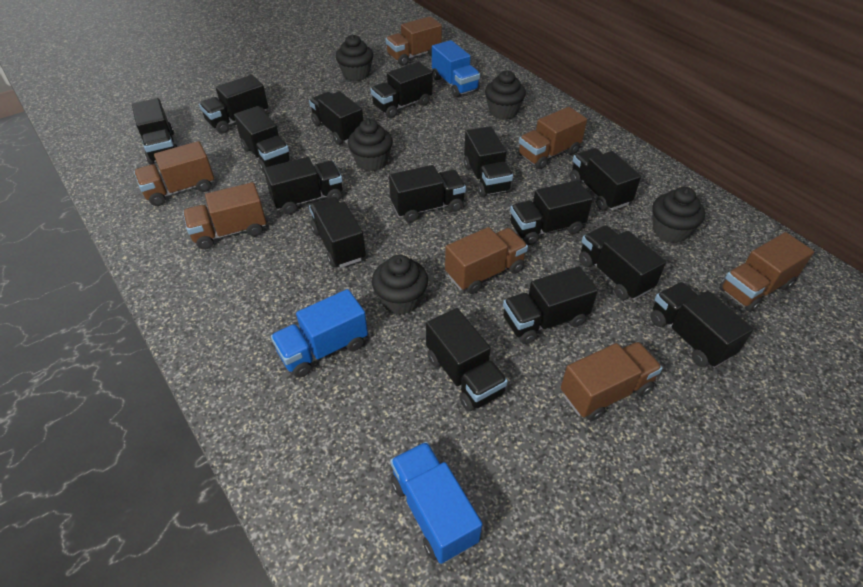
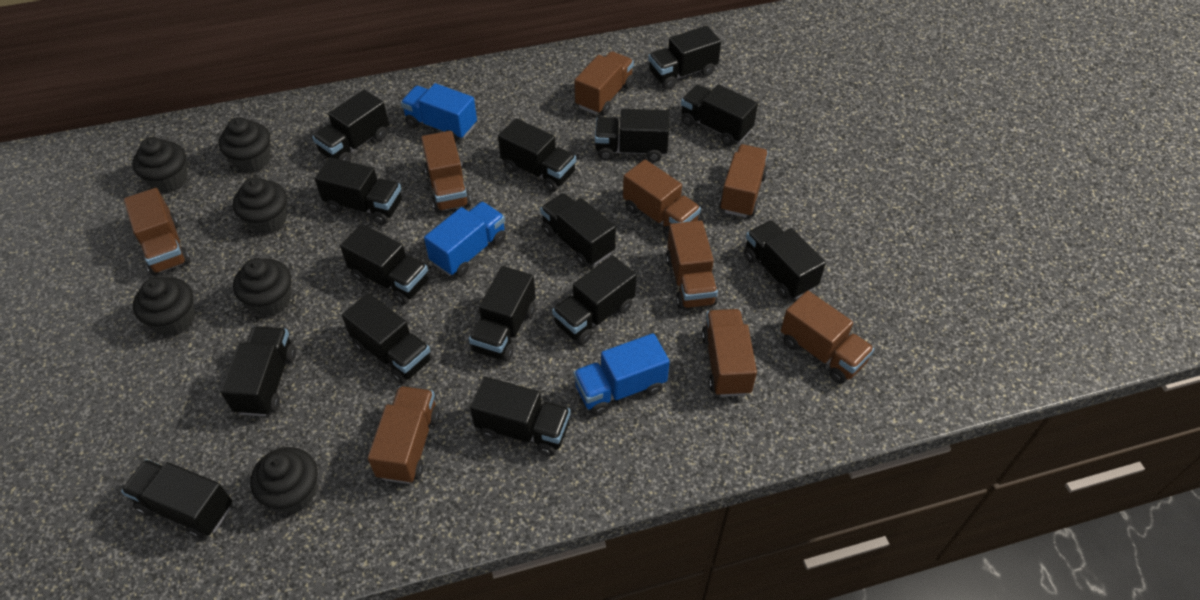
black cupcake: 5 -> 6
brown truck: 7 -> 9

